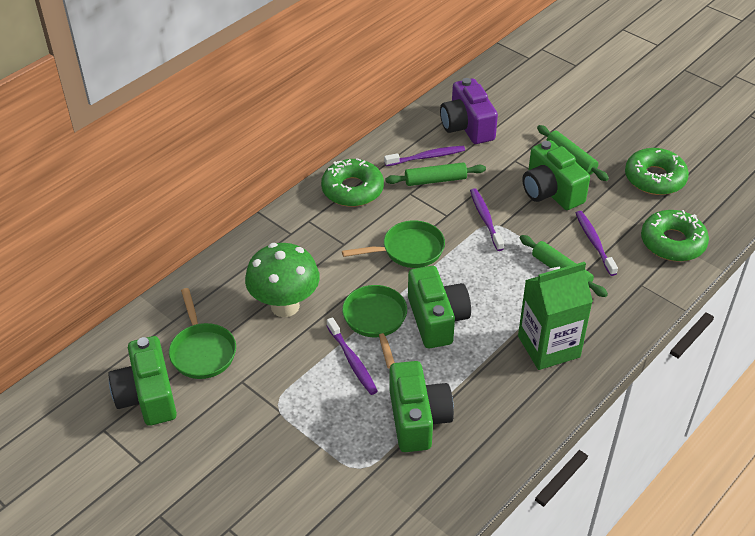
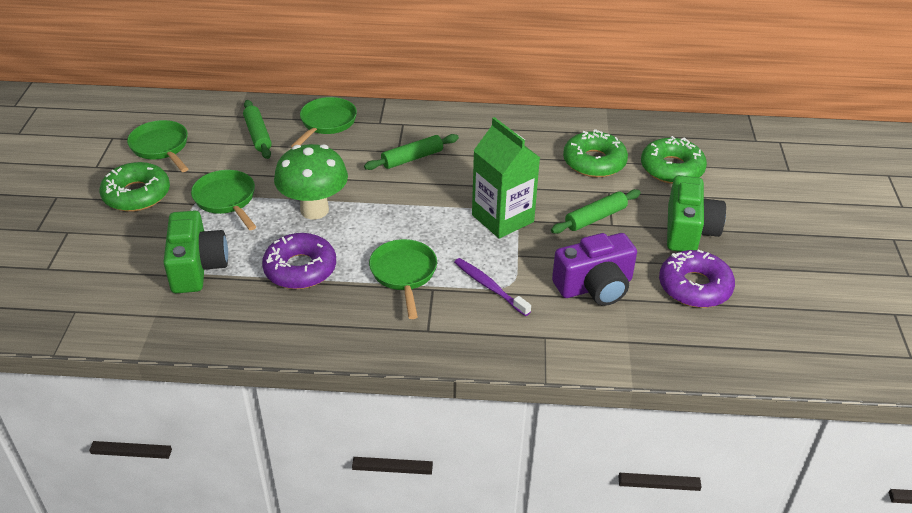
green camera: 4 -> 2
green pan: 3 -> 4
purple donut: 0 -> 2
purple toothbrush: 4 -> 1

